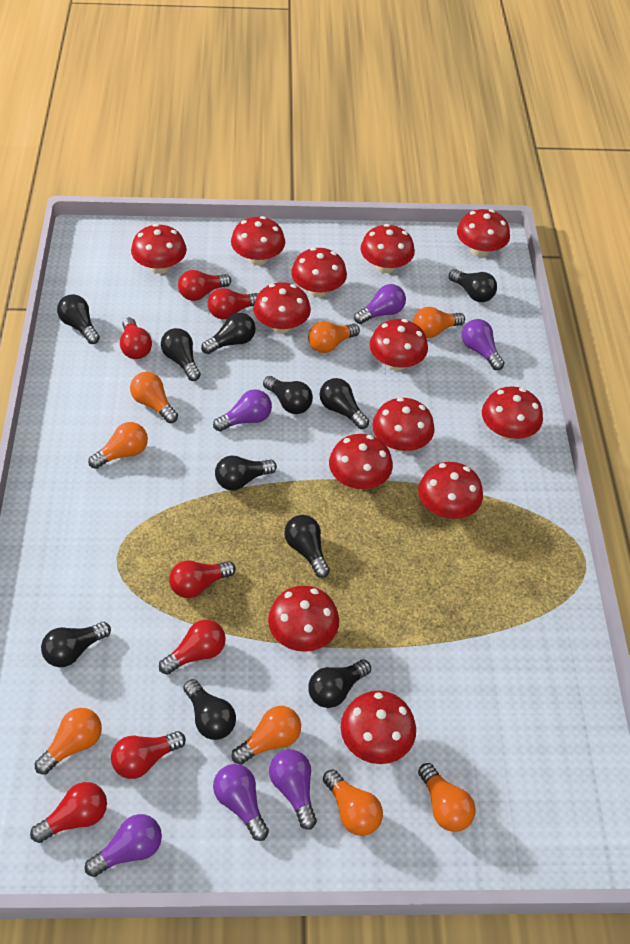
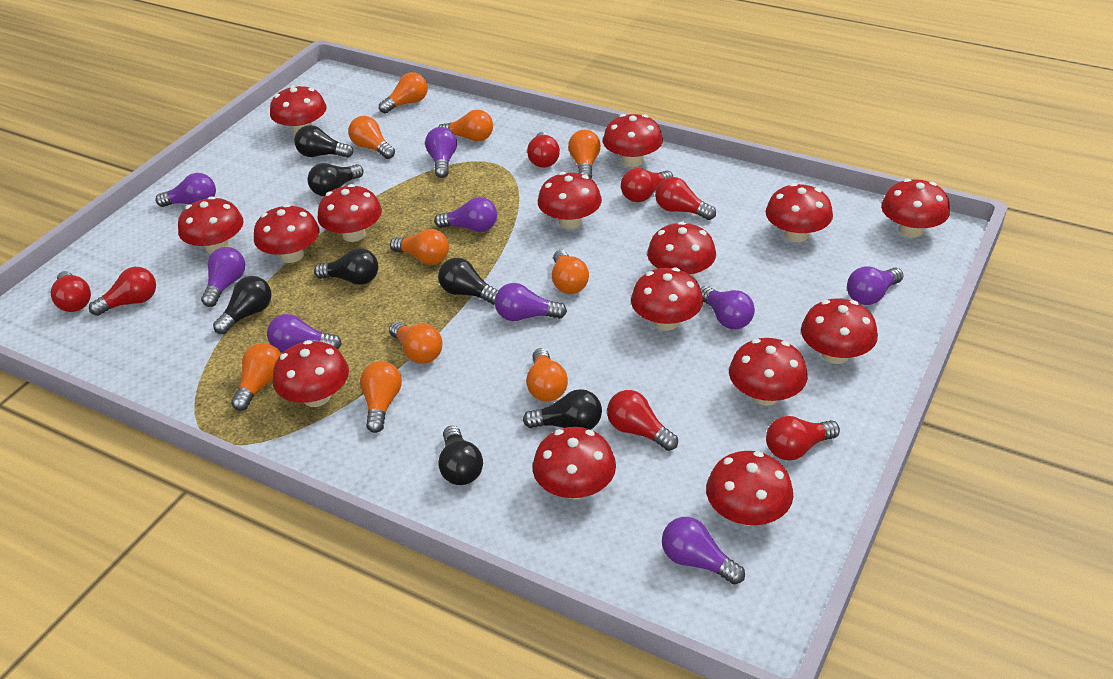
black light bulb: 11 -> 7
orange light bulb: 8 -> 10
purple light bulb: 6 -> 9
red mushroom: 13 -> 15

